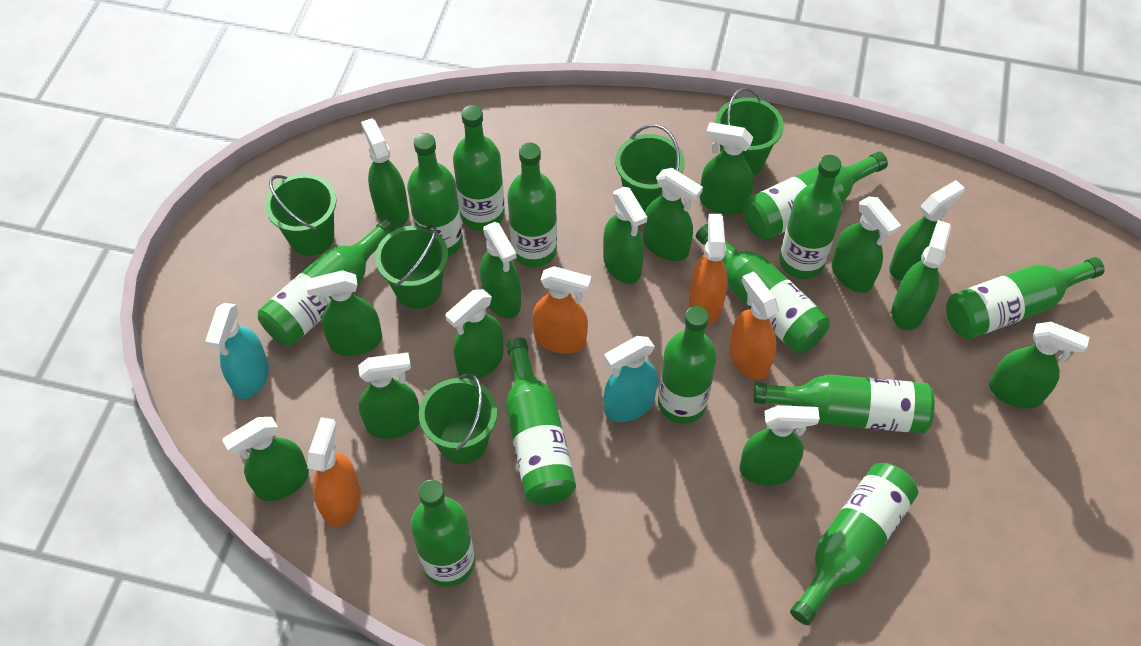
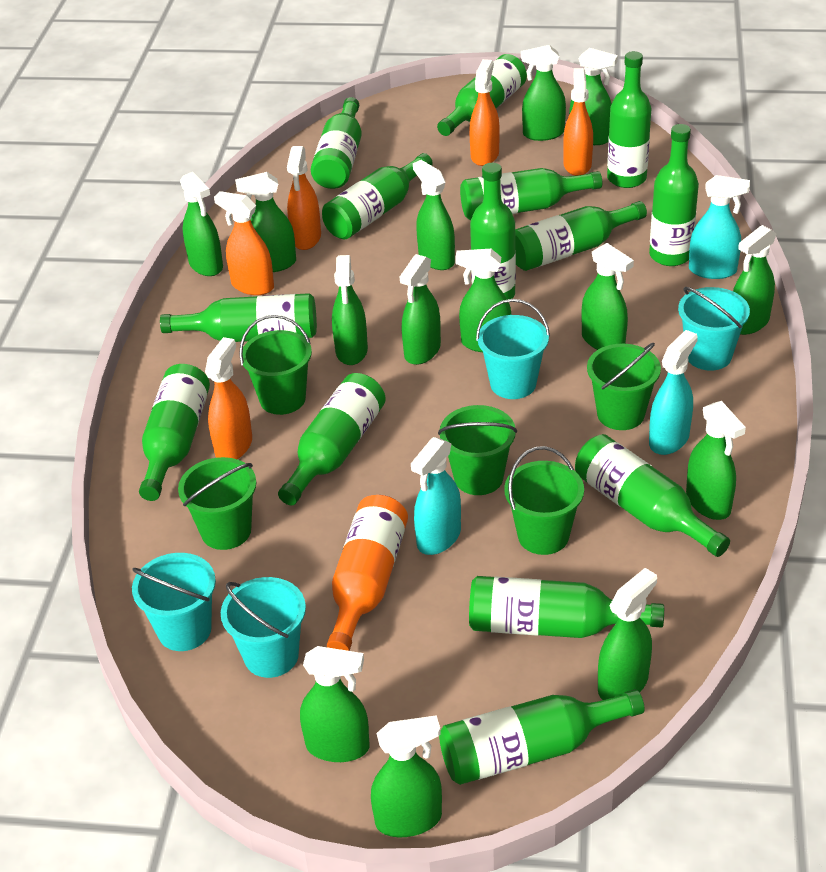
green bottle: 13 -> 14
orange bottle: 0 -> 1
orange spray bottle: 4 -> 5
turquoise bucket: 0 -> 4
turquoise spray bottle: 2 -> 3

